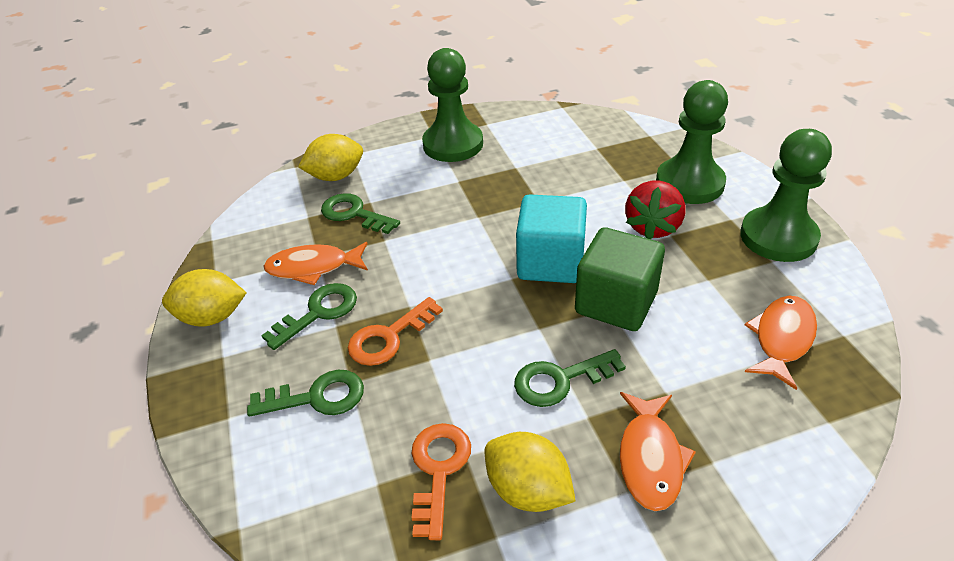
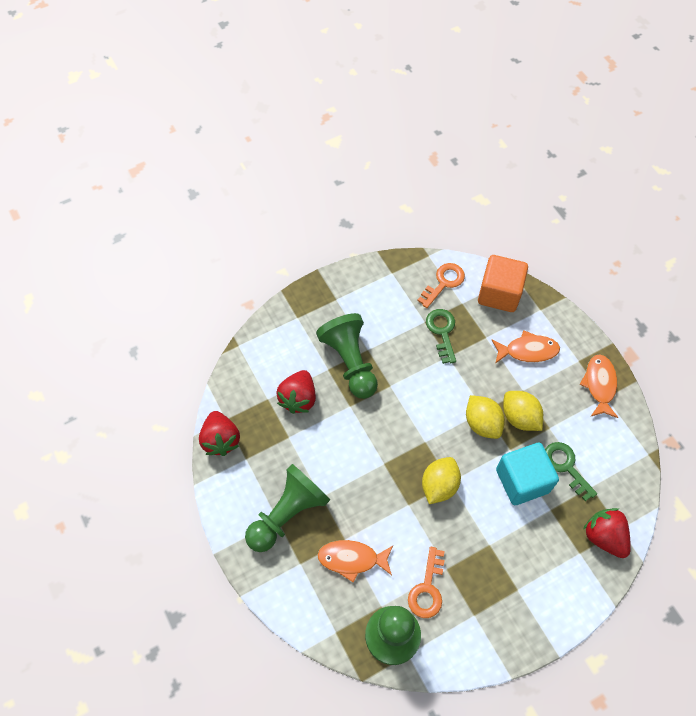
green cube: 1 -> 0
green key: 4 -> 2
orange cube: 0 -> 1
red strawberry: 1 -> 3

